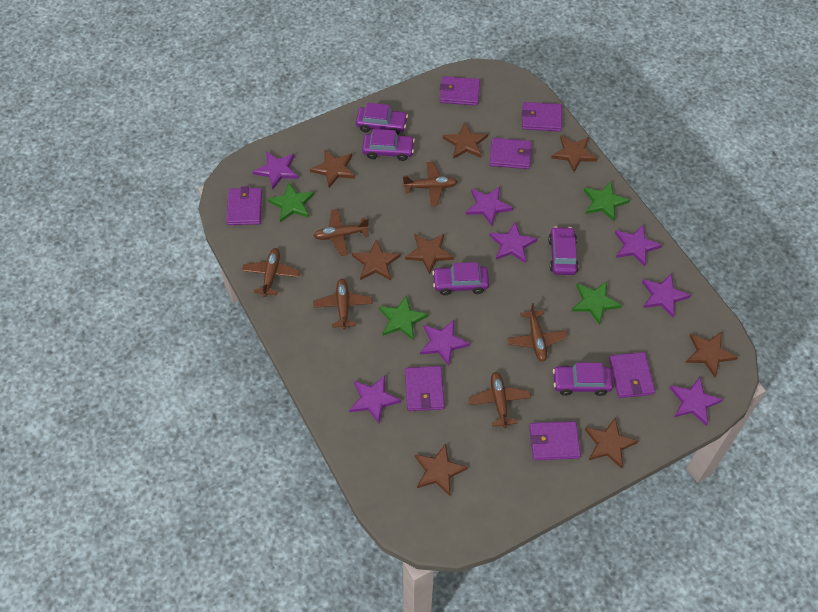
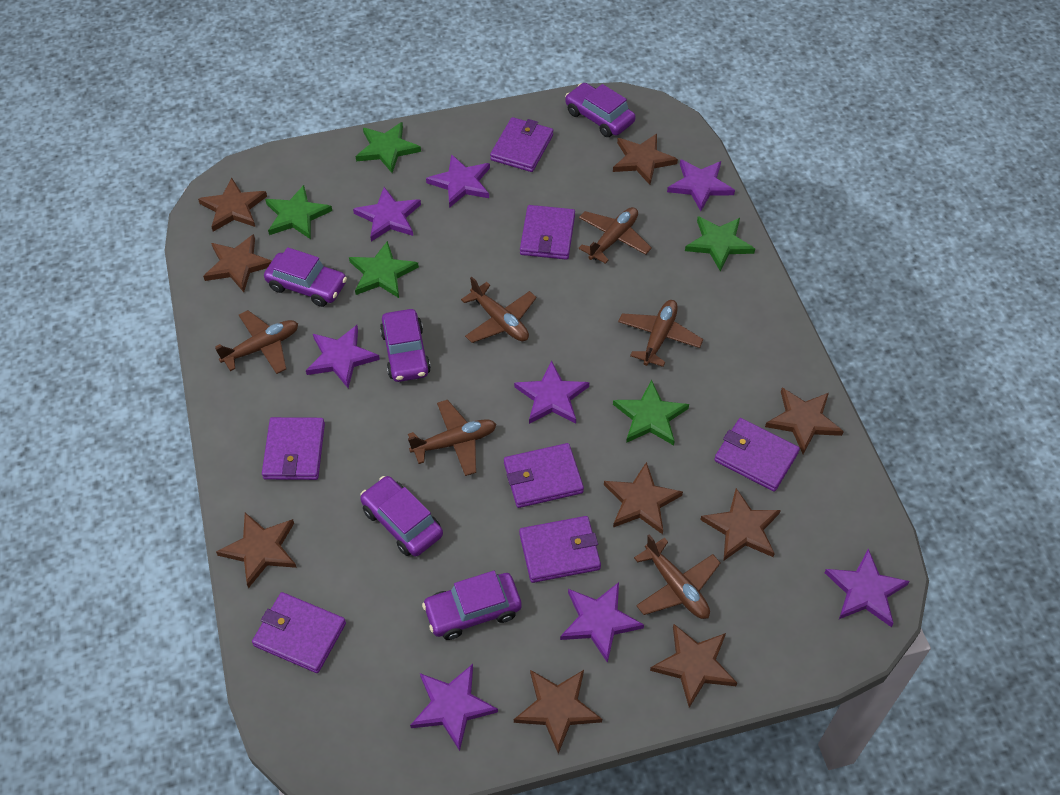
brown star: 8 -> 9
green star: 4 -> 5

